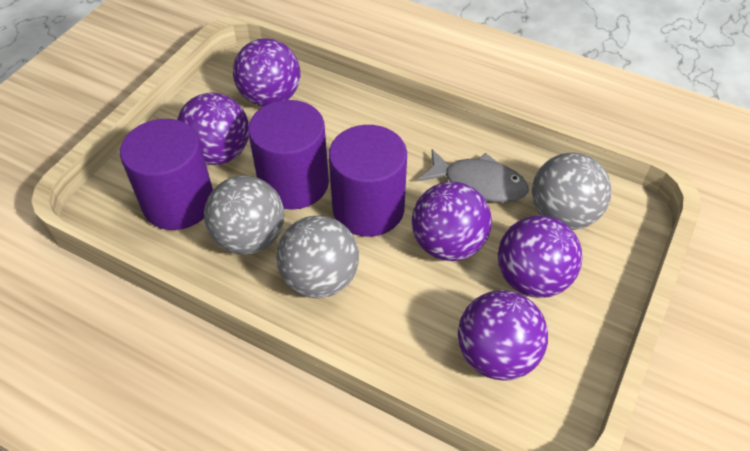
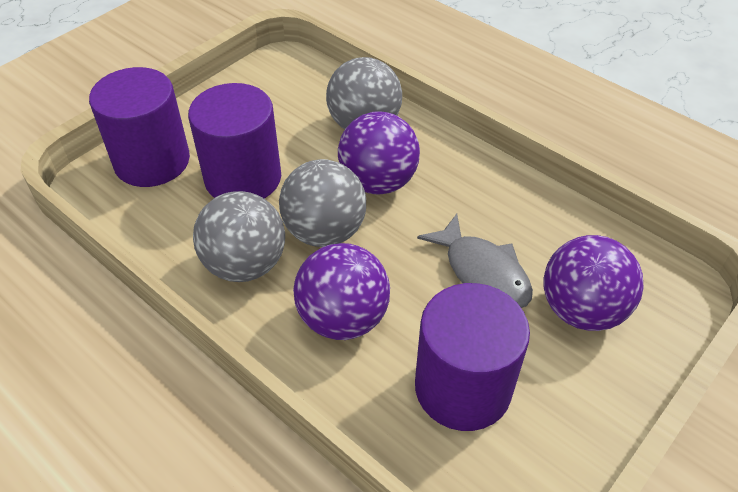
purple ball: 5 -> 3

